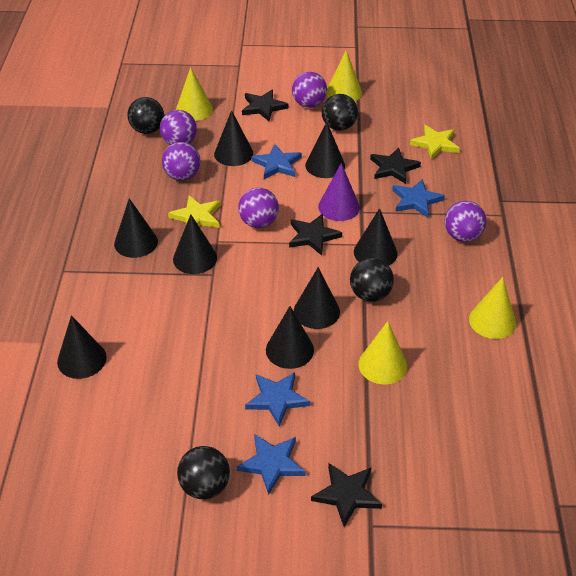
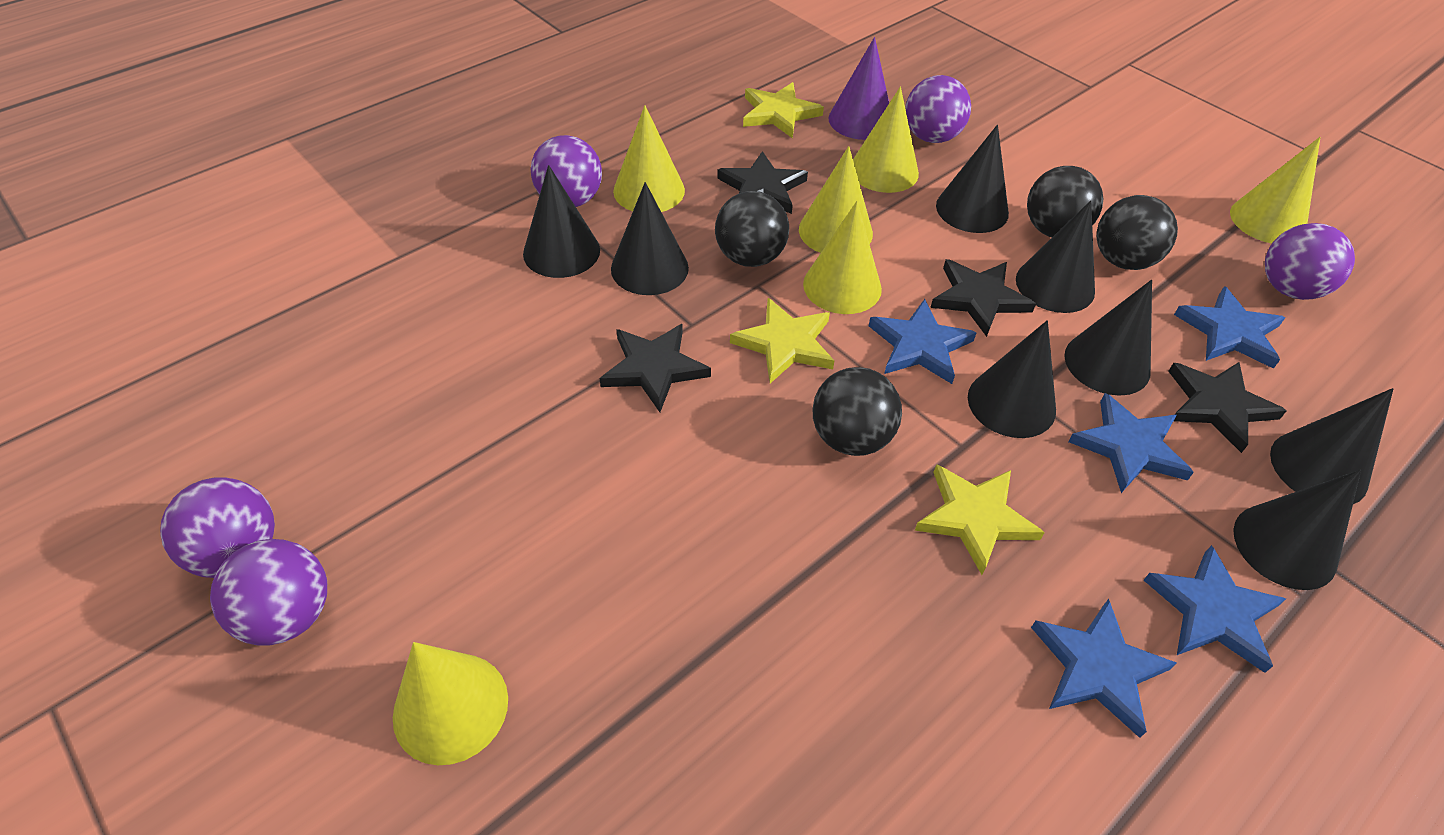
blue star: 4 -> 5
yellow cone: 4 -> 6
yellow star: 2 -> 3

